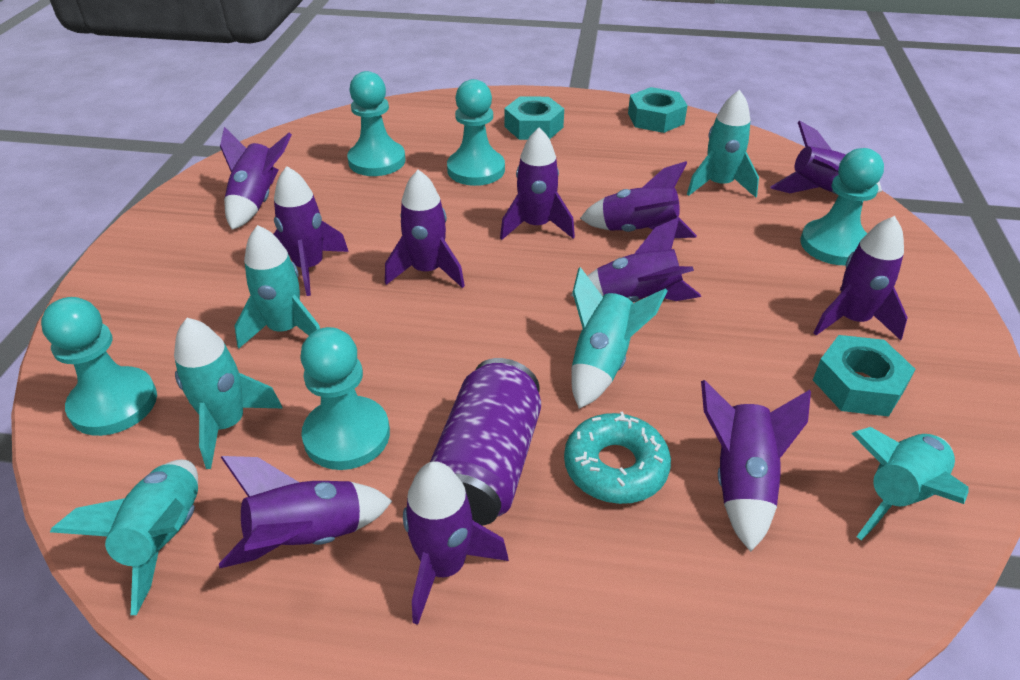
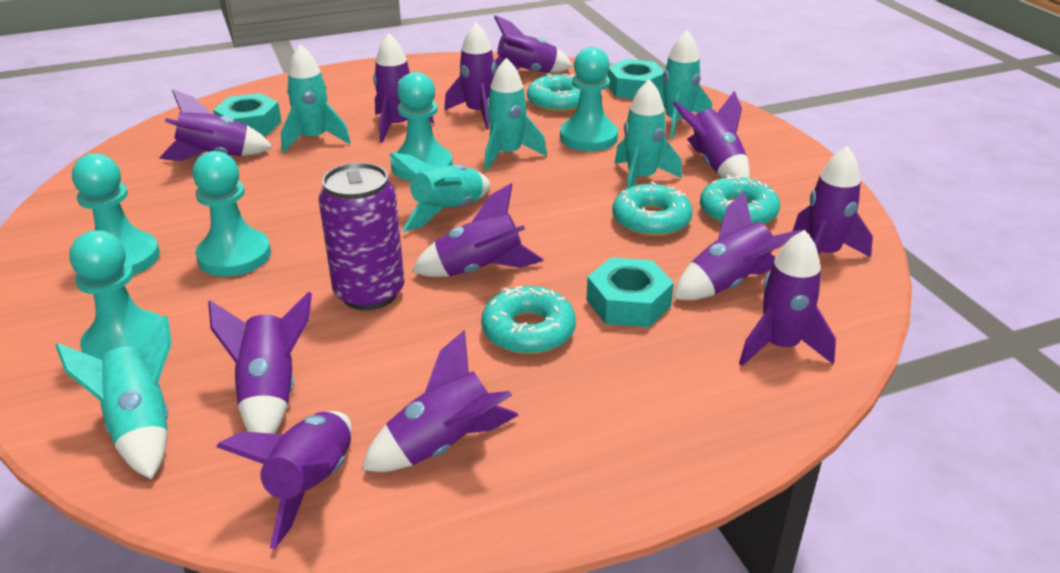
purple rocket: 11 -> 12
turquoise donut: 1 -> 4

